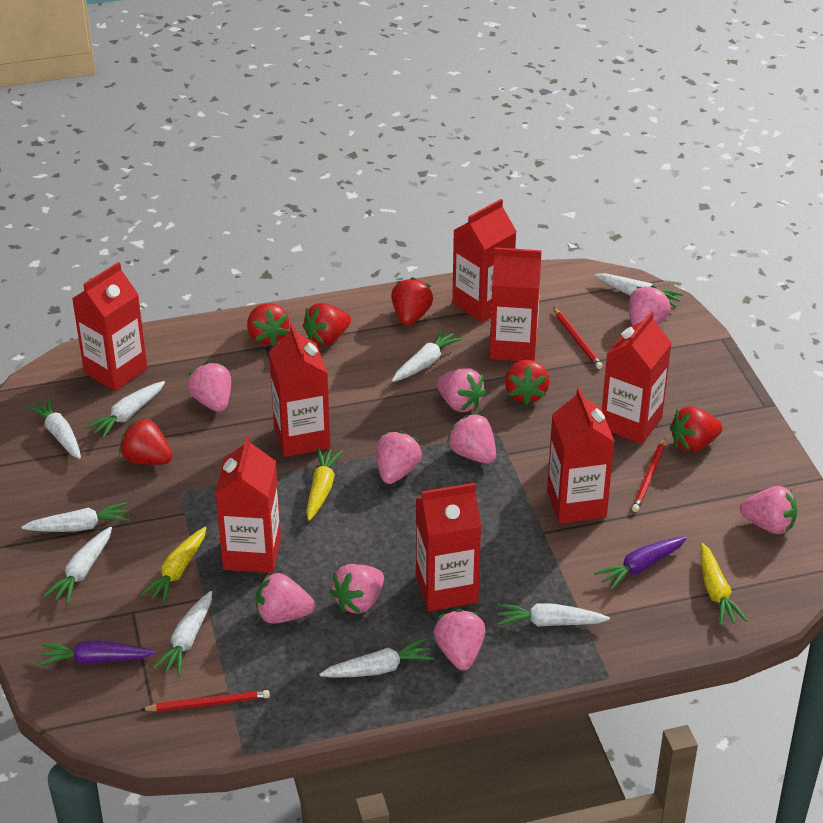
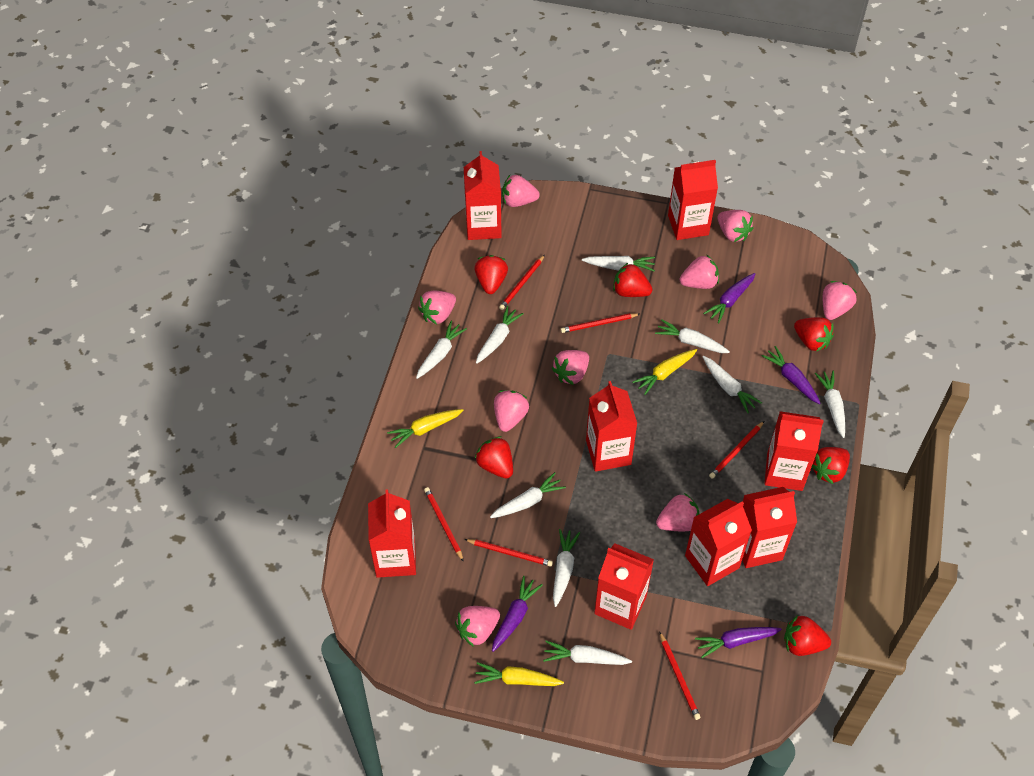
purple carrot: 2 -> 4
red pencil: 3 -> 6

